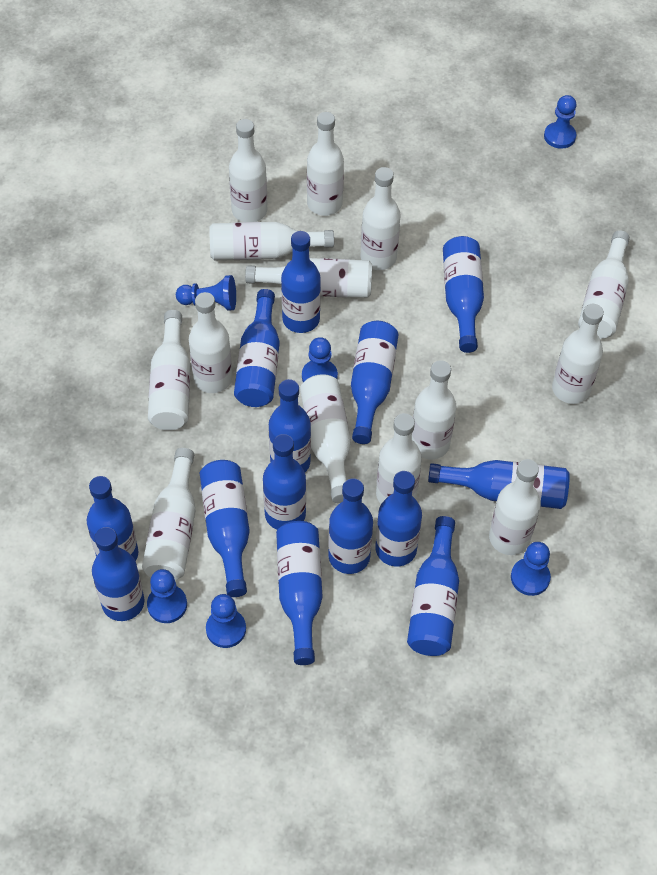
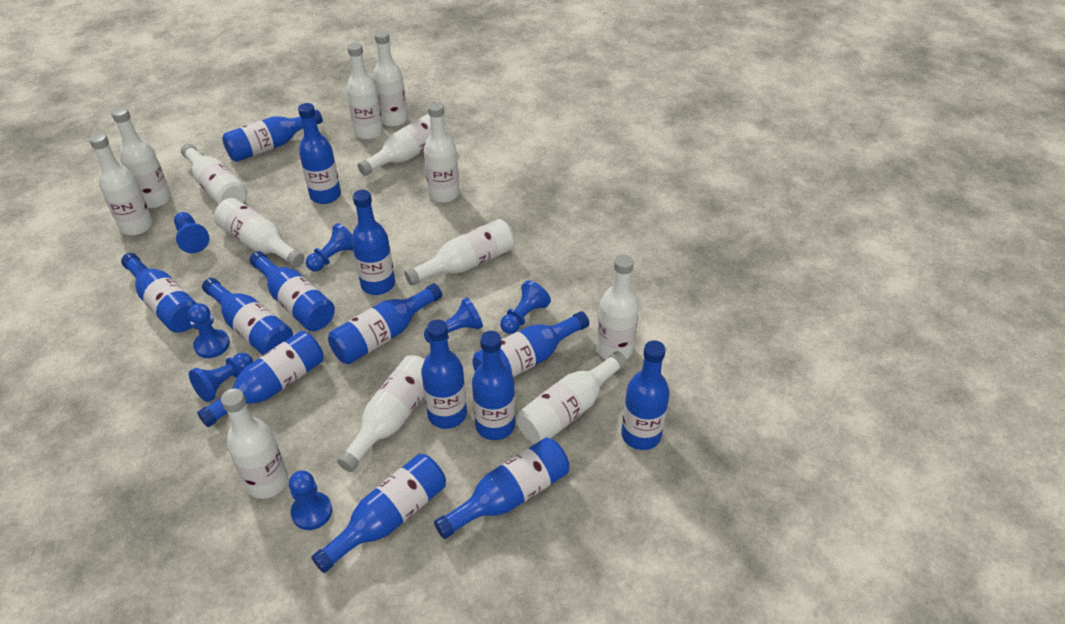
blue pawn: 6 -> 7
white bottle: 14 -> 13

